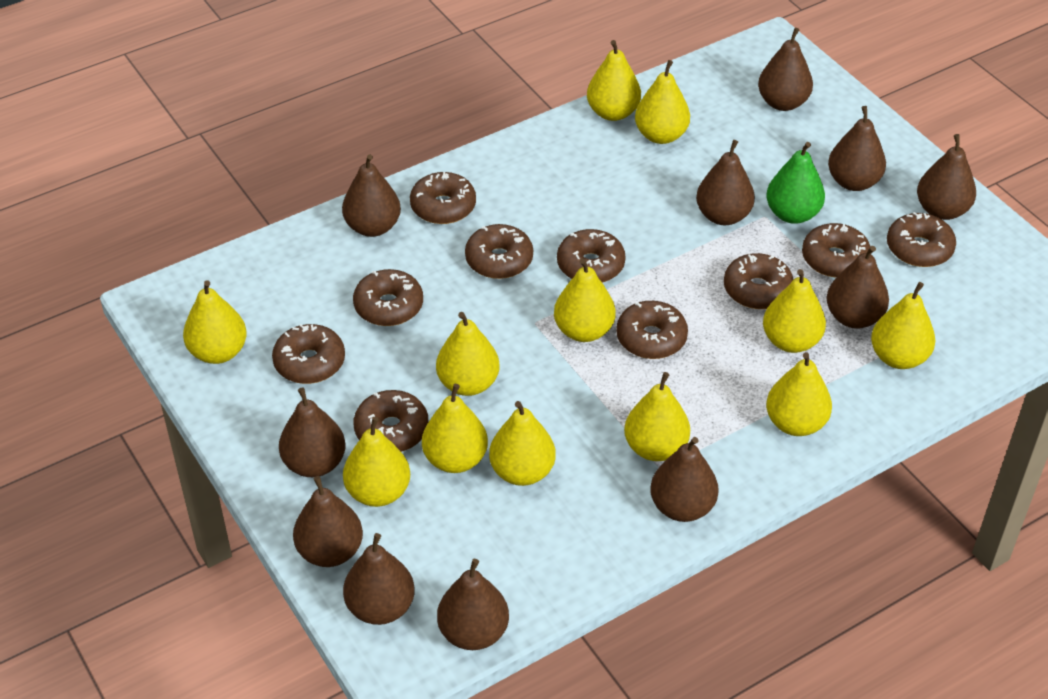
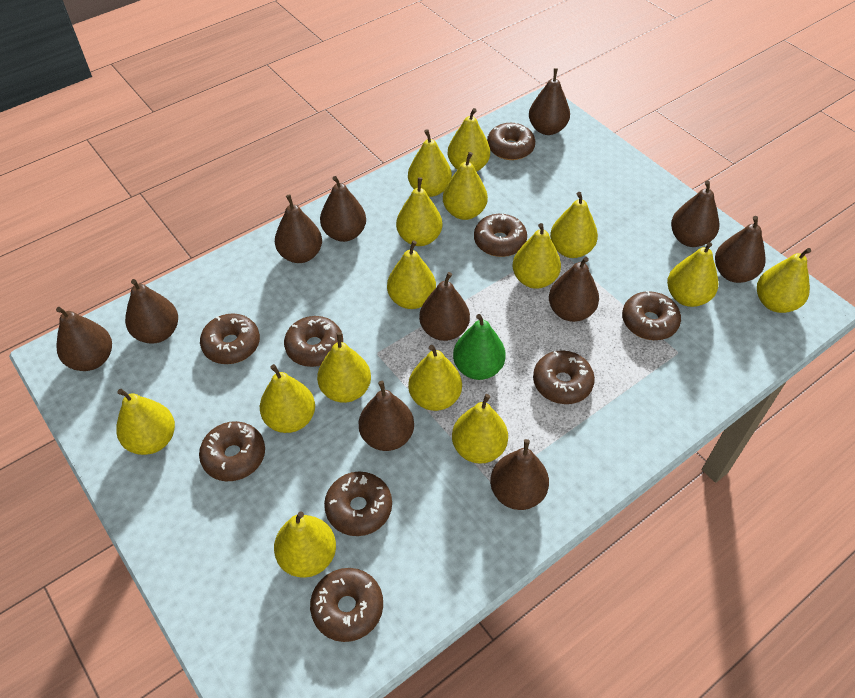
brown donut: 10 -> 9
yellow pear: 12 -> 15

